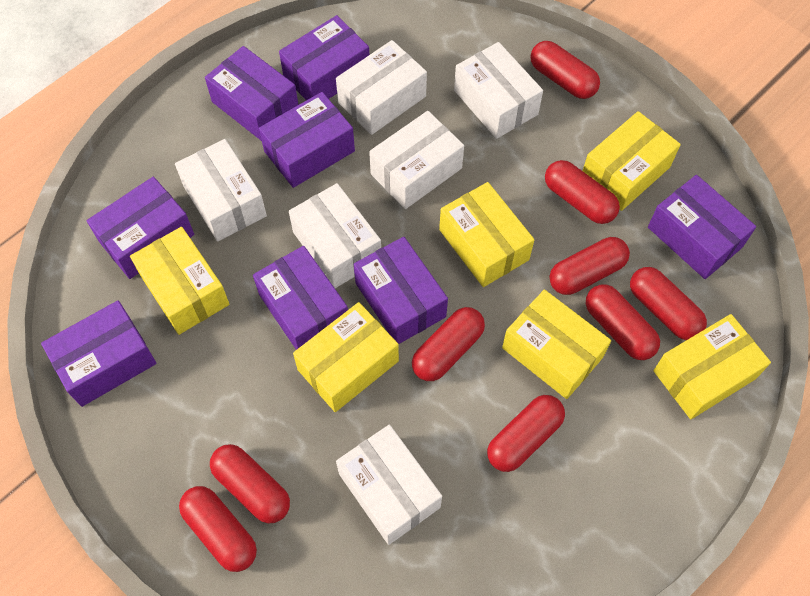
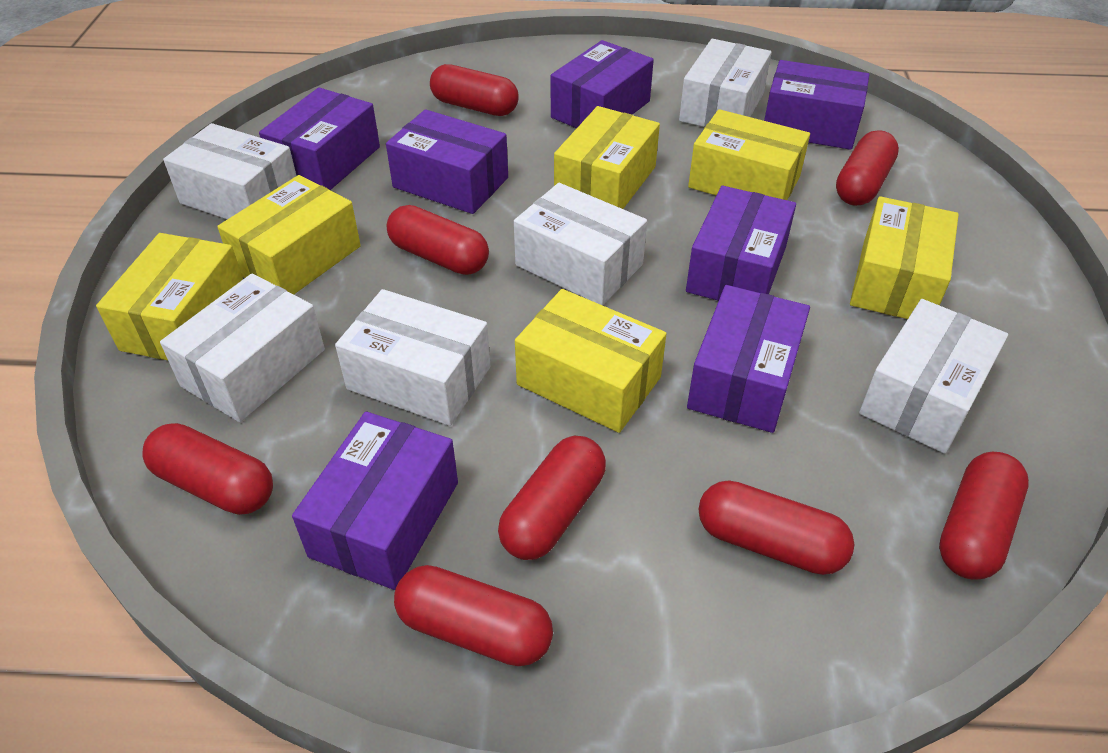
purple box: 8 -> 7
red capsule: 9 -> 8

